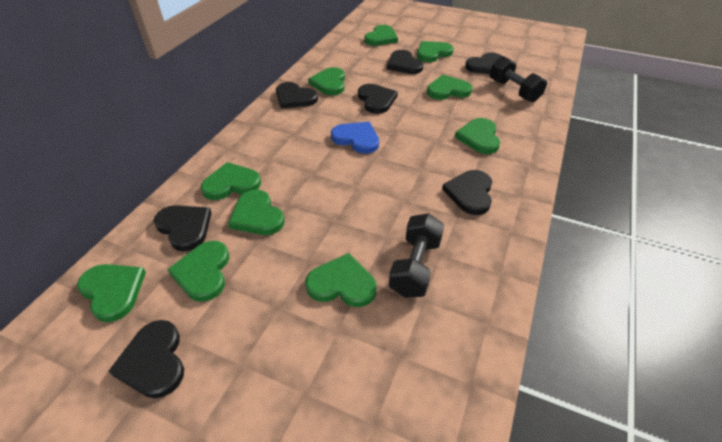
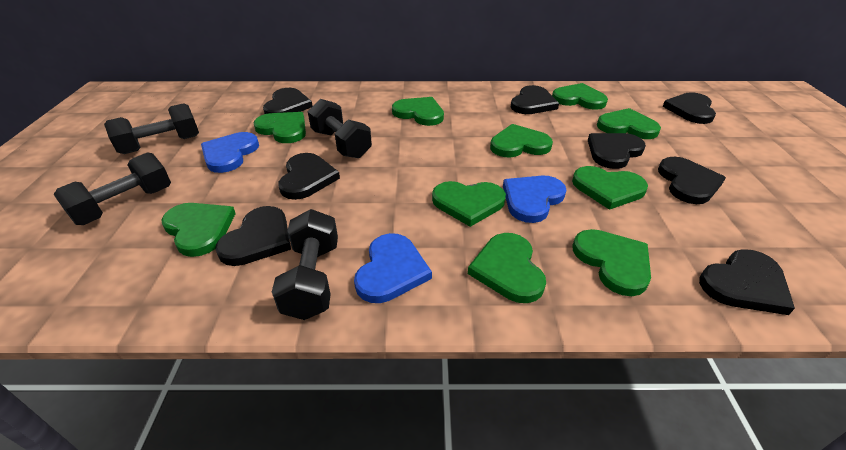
black dumbbell: 2 -> 4
black heart: 7 -> 8
blue heart: 1 -> 3

